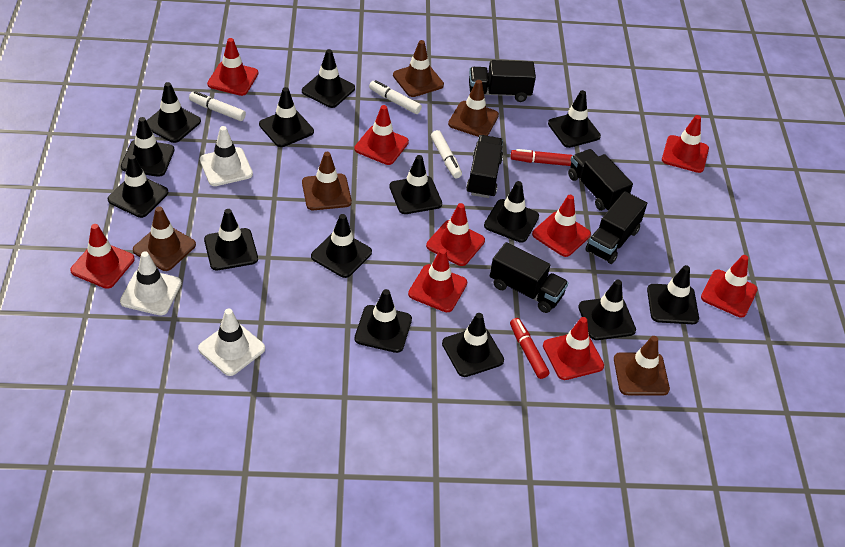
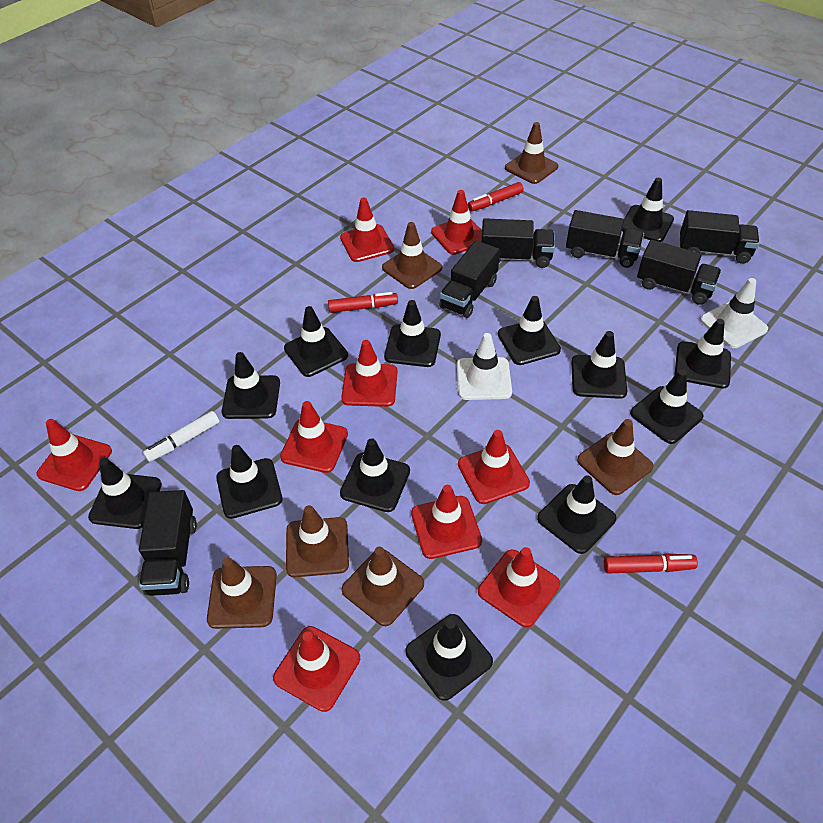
black traffic cone: 14 -> 13
black truck: 5 -> 6
brown traffic cone: 5 -> 6
red marker: 2 -> 3
white marker: 3 -> 1
white traffic cone: 3 -> 2

